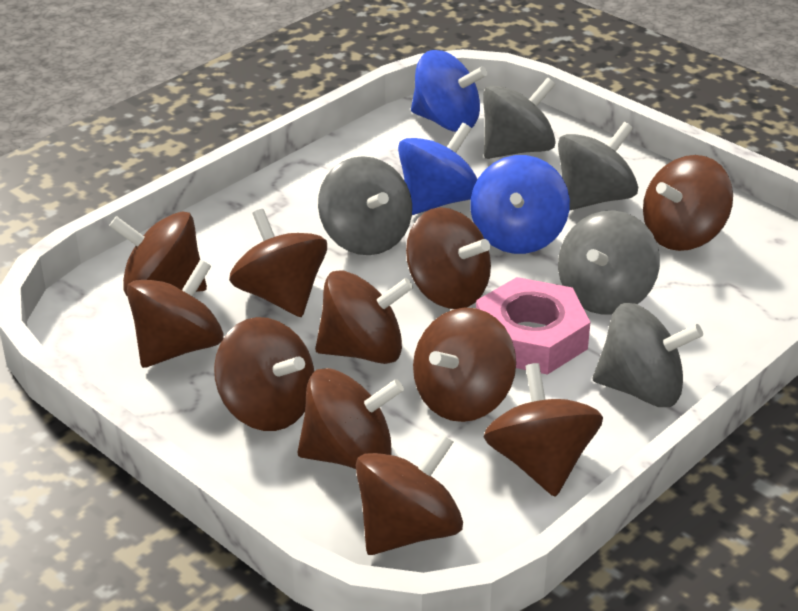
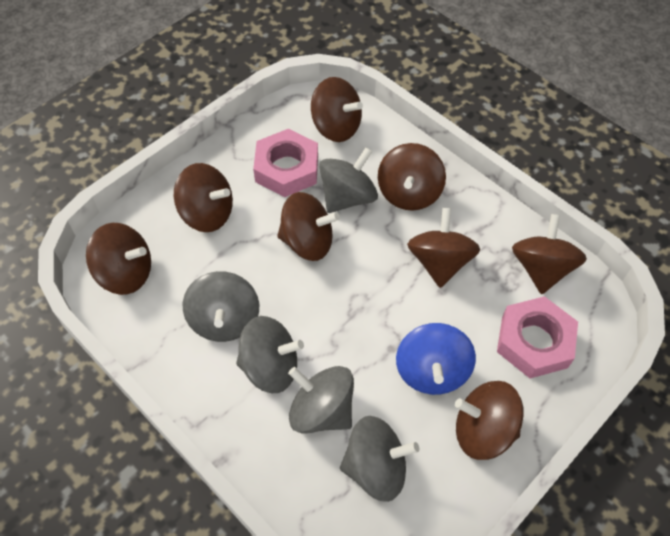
blue spinning top: 3 -> 1
brown spinning top: 11 -> 8
pink nut: 1 -> 2

